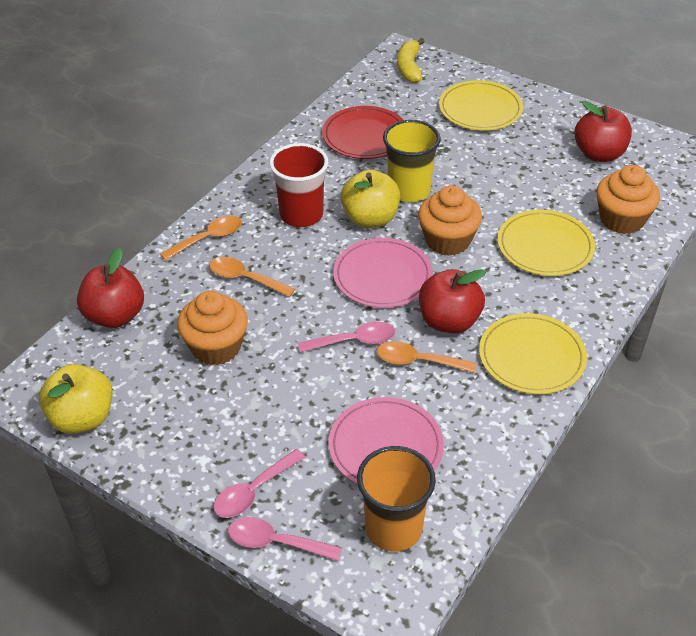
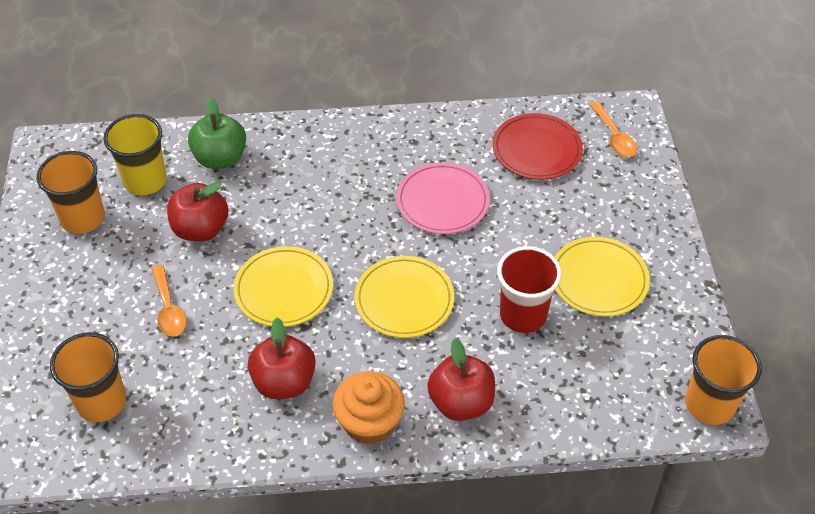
green apple: 0 -> 1
orange cup: 1 -> 3
orange cupcake: 3 -> 1
orange spoon: 3 -> 2
pink plate: 2 -> 1
pink spoon: 3 -> 0
yellow apple: 2 -> 0
yellow banana: 1 -> 0

